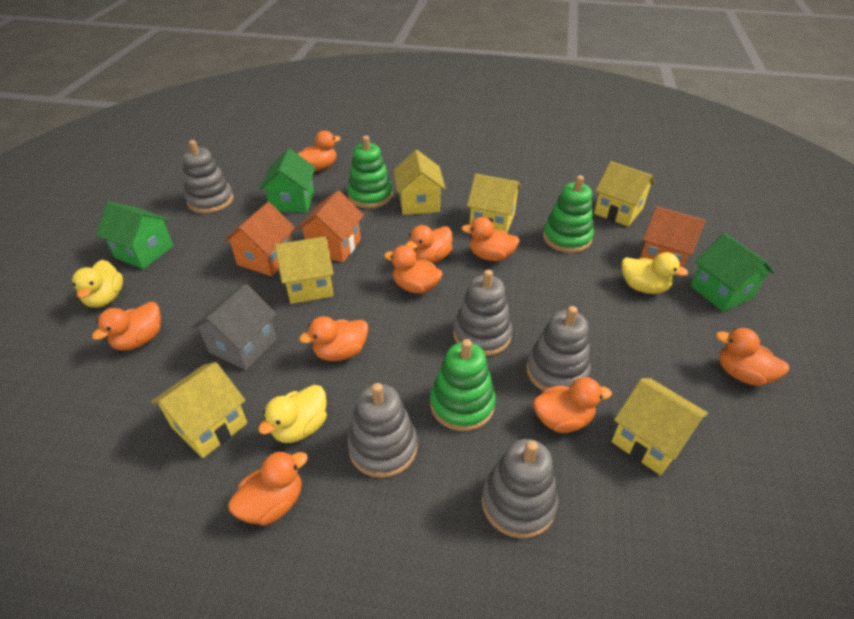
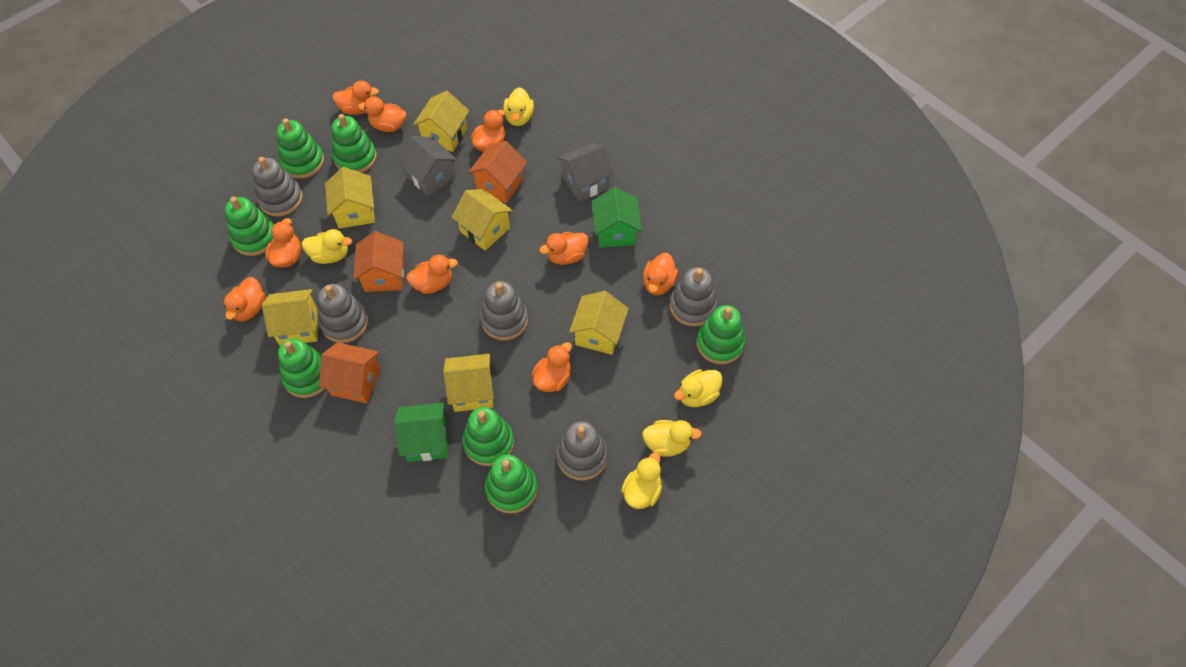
green house: 3 -> 2
green stacking toy: 3 -> 7
grey house: 1 -> 2
yellow duck: 3 -> 5

